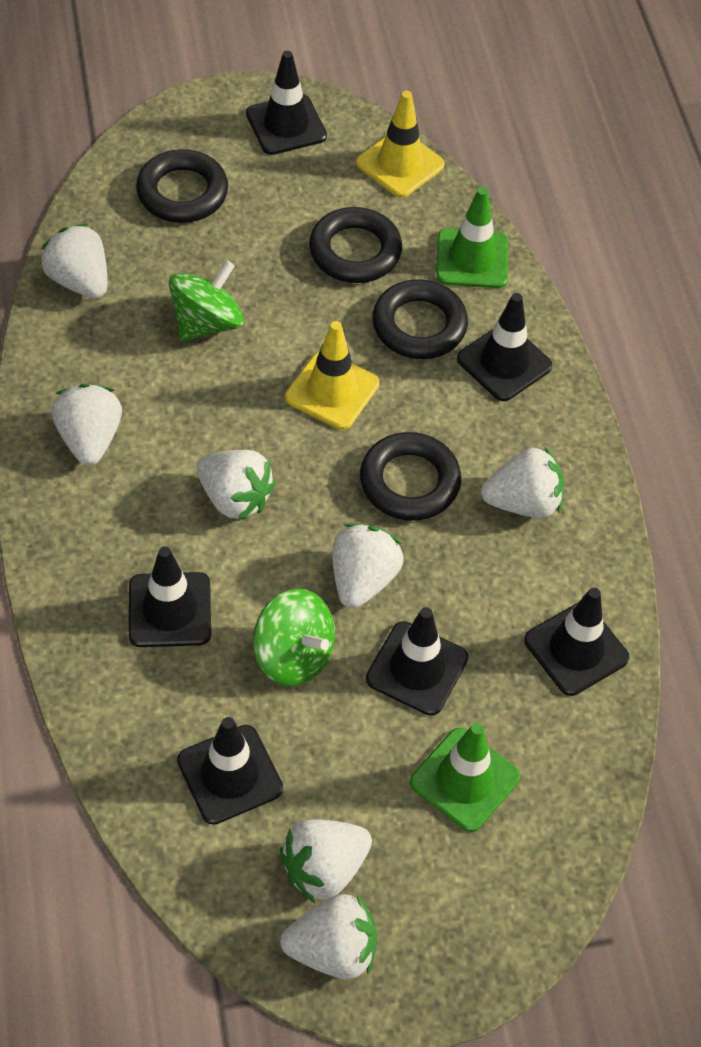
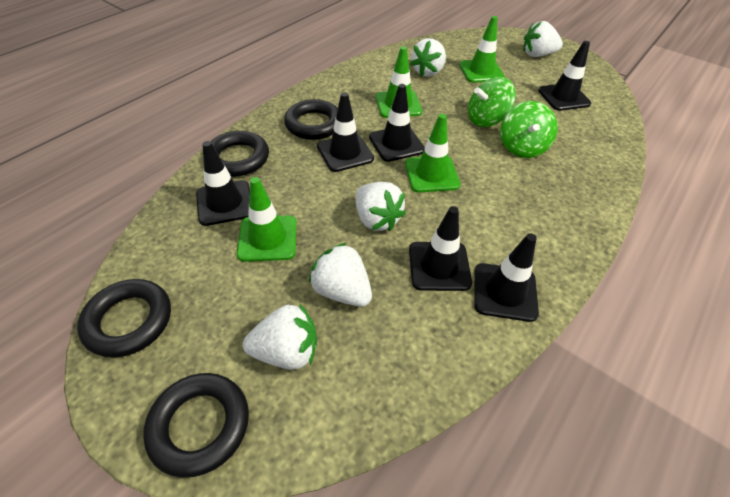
green traffic cone: 2 -> 4
white strawberry: 7 -> 5
yellow traffic cone: 2 -> 0

